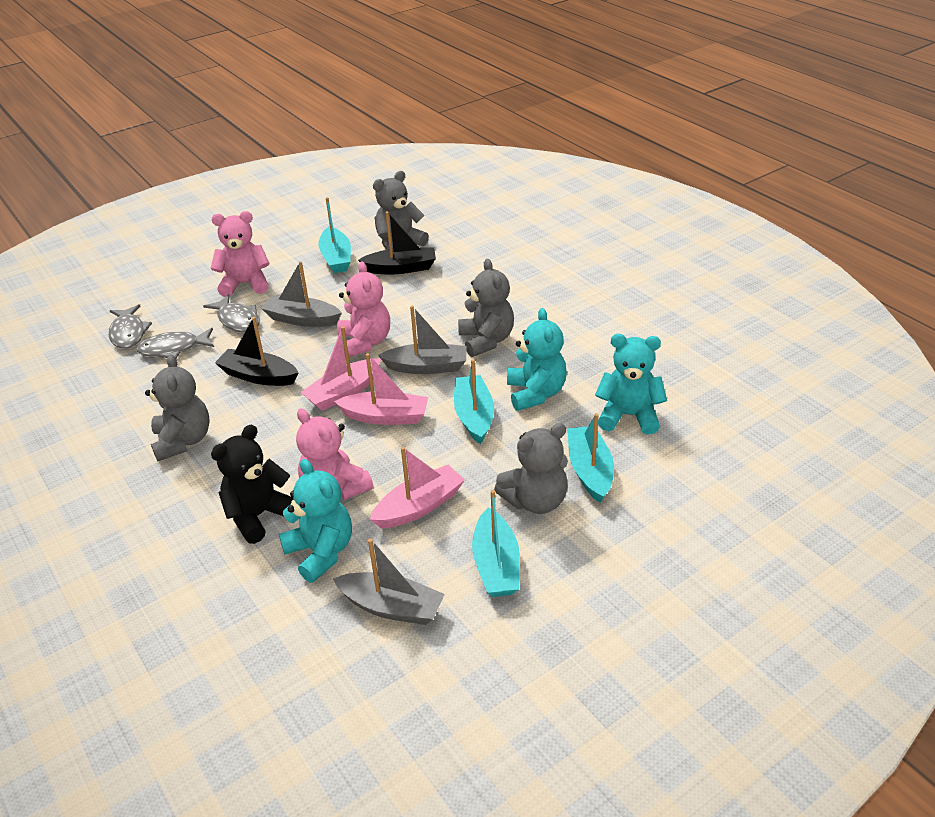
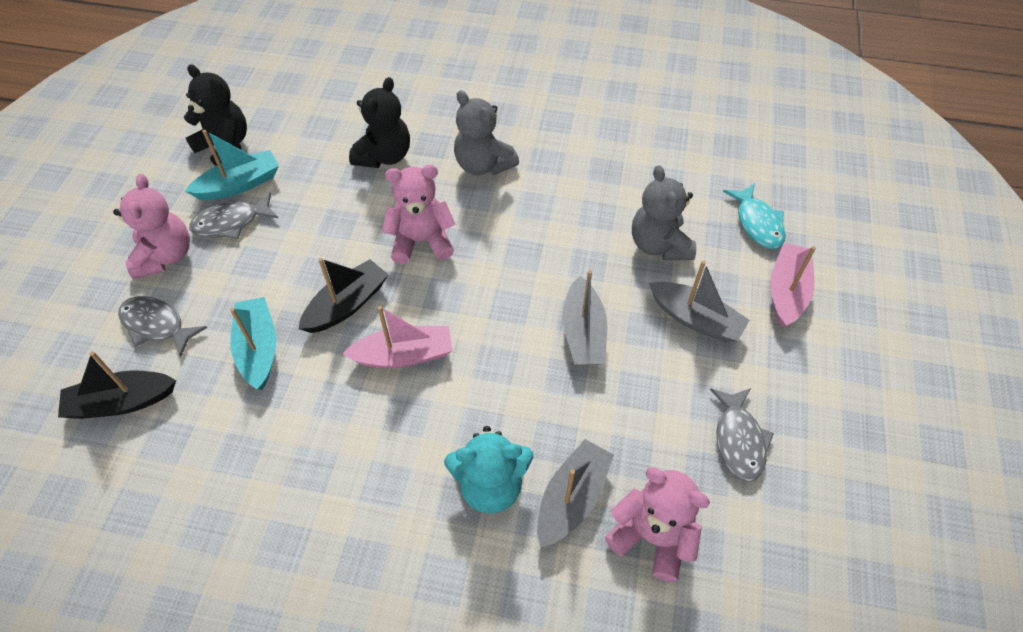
black teddy bear: 1 -> 2
grey teddy bear: 4 -> 2
pink boat: 3 -> 2
turquoise boat: 4 -> 2
turquoise fish: 0 -> 1
turquoise teddy bear: 3 -> 1

